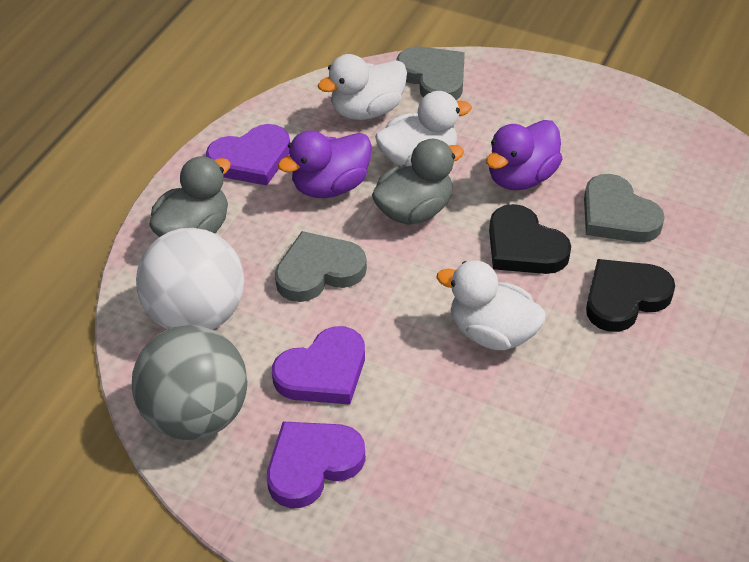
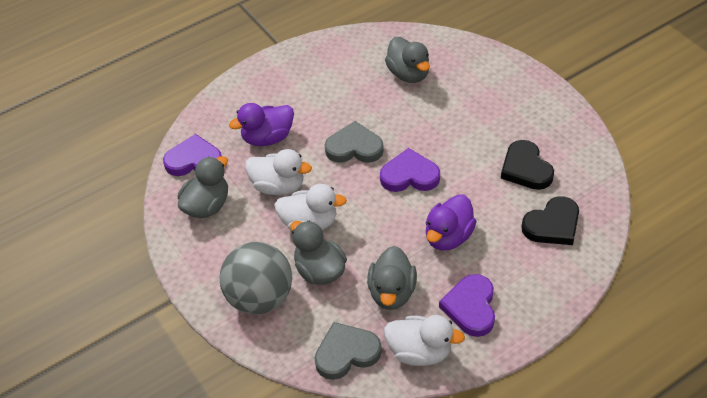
grey duck: 2 -> 4
grey heart: 3 -> 2
white ball: 1 -> 0

